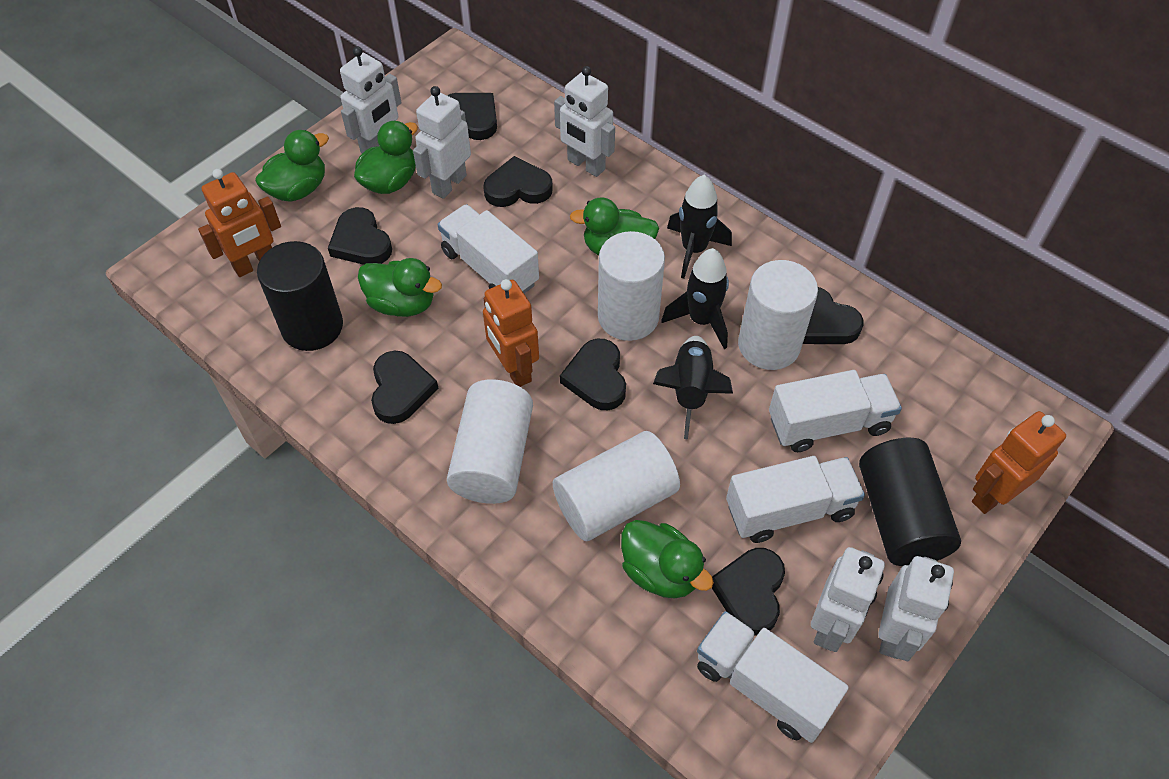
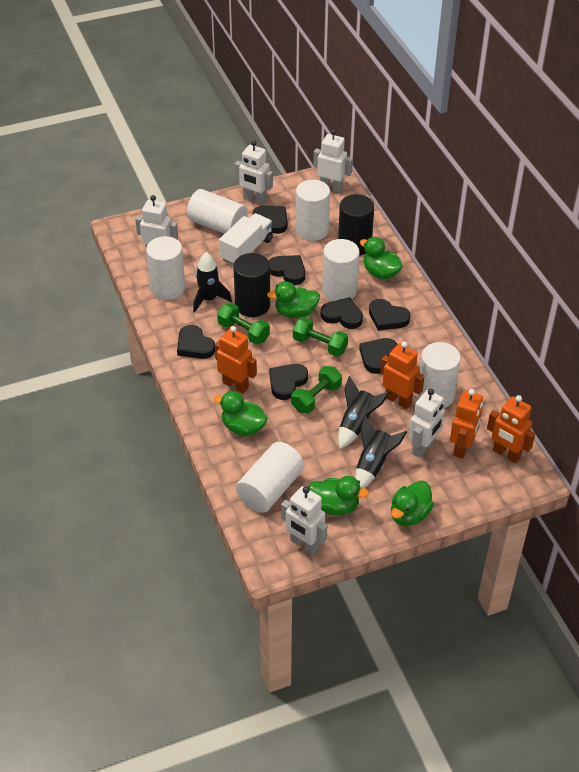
green dumbbell: 0 -> 3
orange robot: 3 -> 4
white cylinder: 4 -> 6
white truck: 4 -> 1

